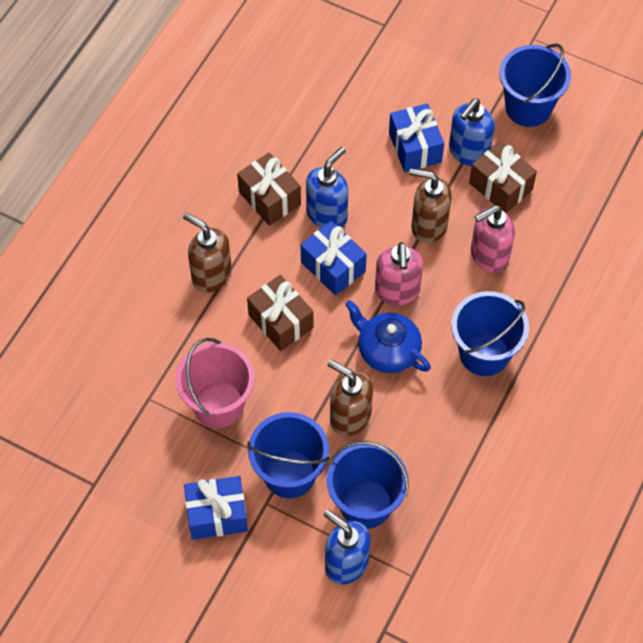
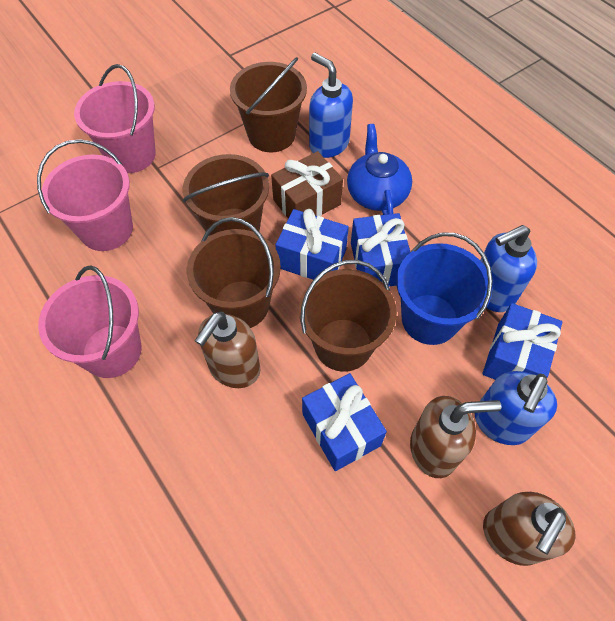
blue bucket: 4 -> 1
blue gift: 3 -> 4
brown bucket: 0 -> 4
brown gift: 3 -> 1
pink bucket: 1 -> 3
pink soap dispenser: 2 -> 0

